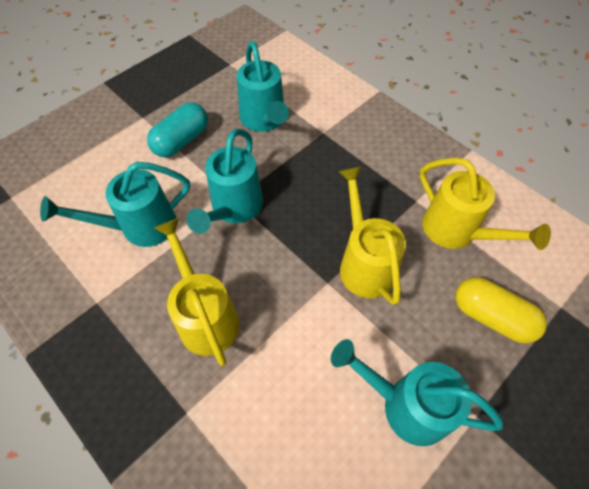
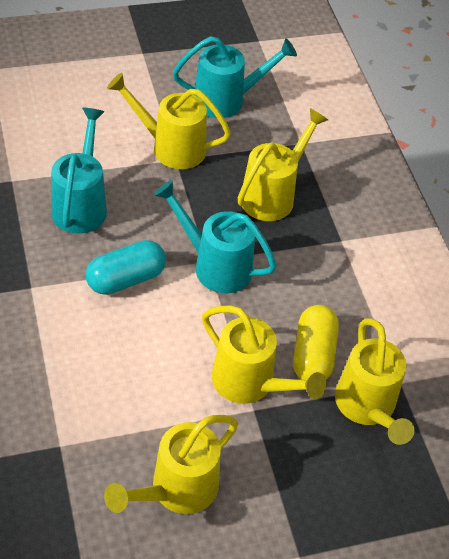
turquoise watering can: 4 -> 3
yellow watering can: 3 -> 5

